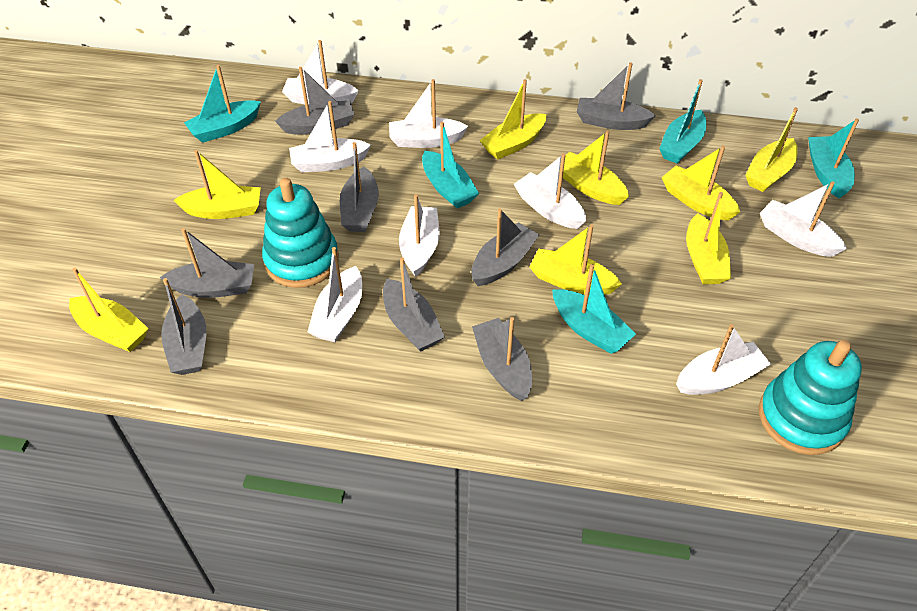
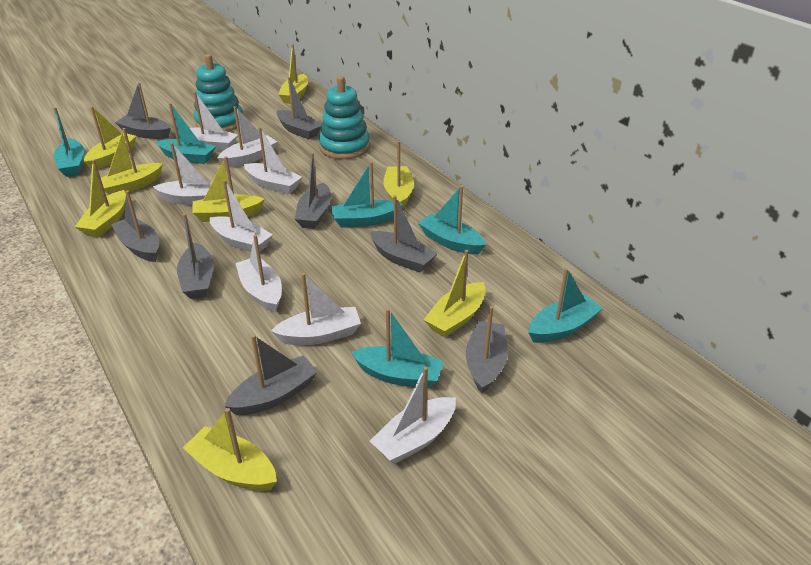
turquoise boat: 5 -> 6

